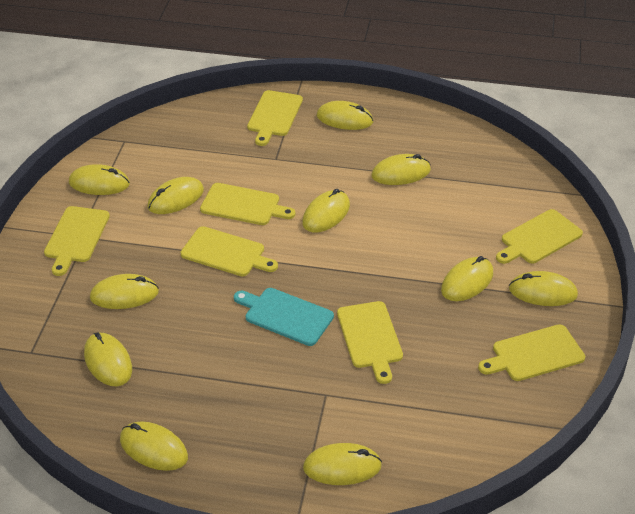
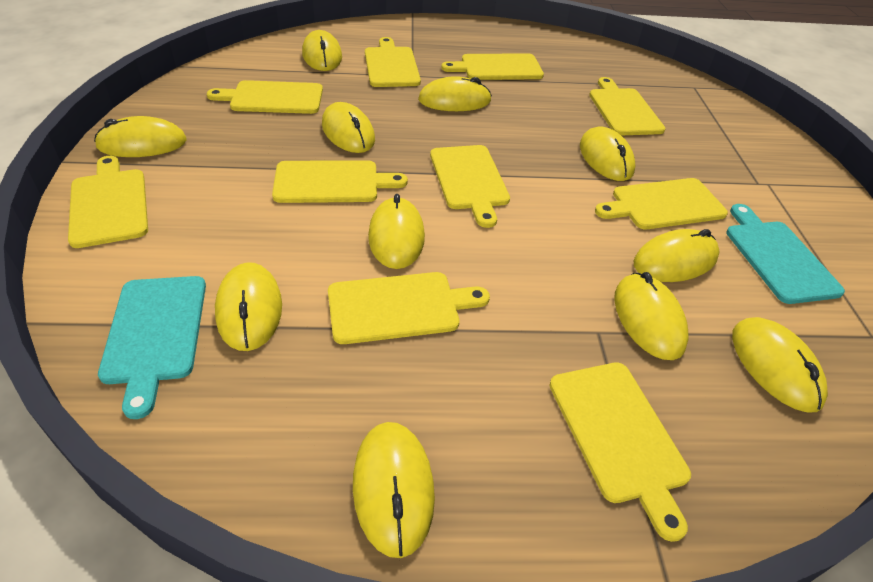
turquoise cutting board: 1 -> 2
yellow cutting board: 7 -> 10

